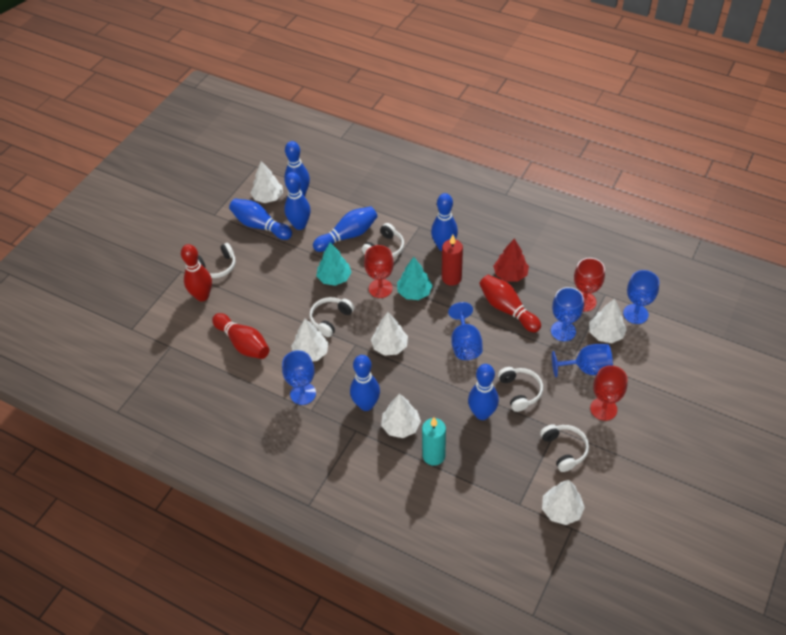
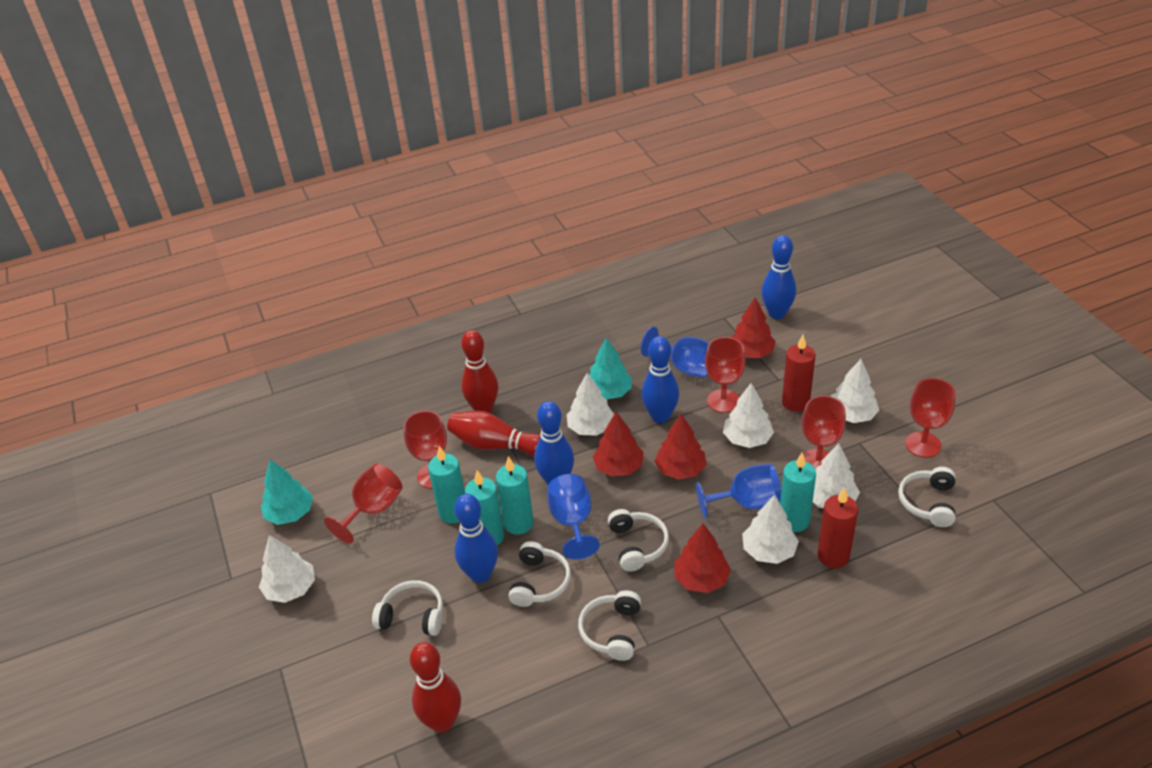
blue bowling pin: 7 -> 4
blue goblet: 5 -> 3
red candle: 1 -> 2
red goblet: 3 -> 5
red tree: 1 -> 4
turquoise candle: 1 -> 4

